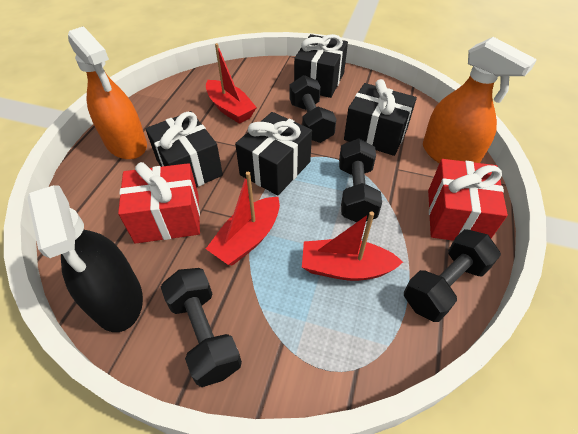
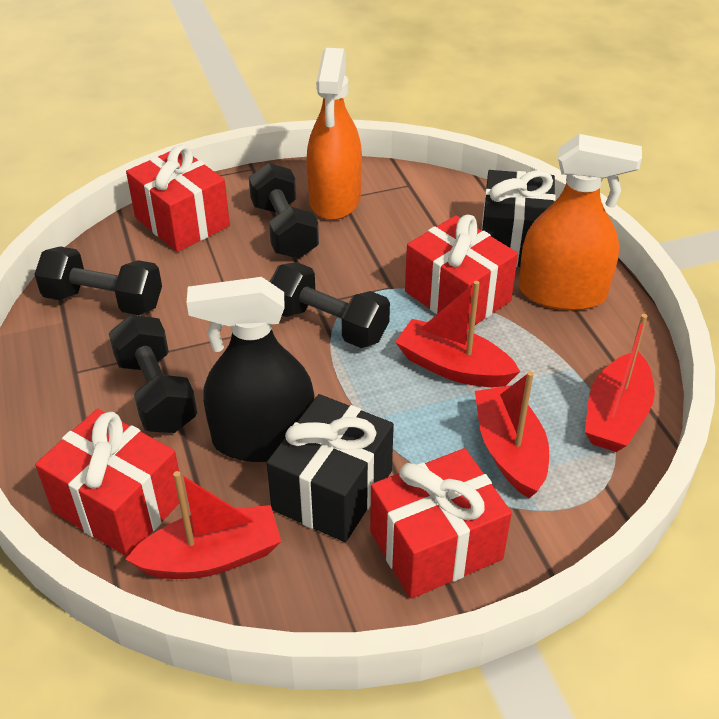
black gift: 4 -> 2
red boat: 3 -> 4
red gift: 2 -> 4

